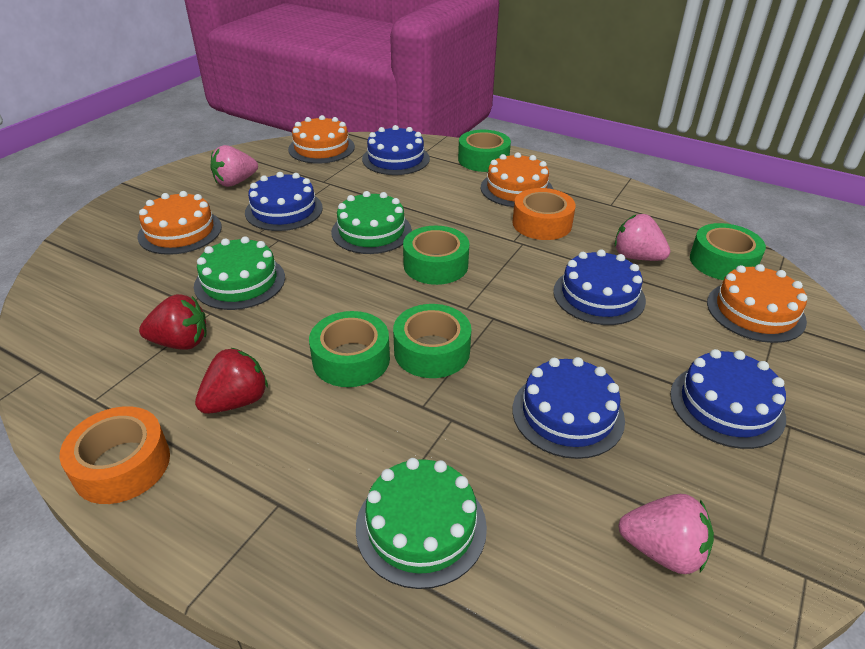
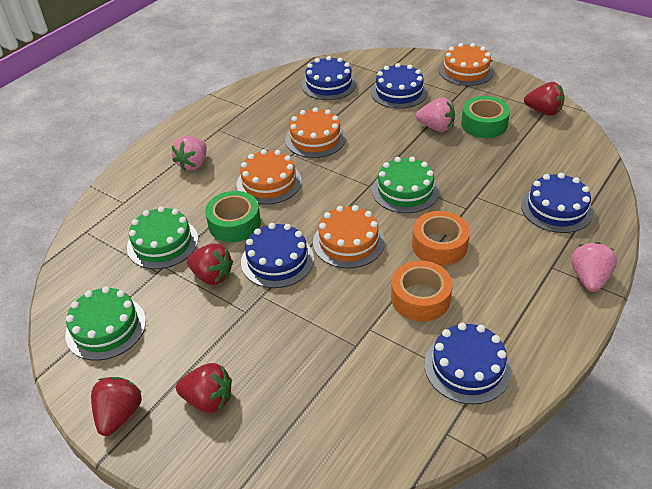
green tape: 5 -> 2
red strawberry: 2 -> 4

